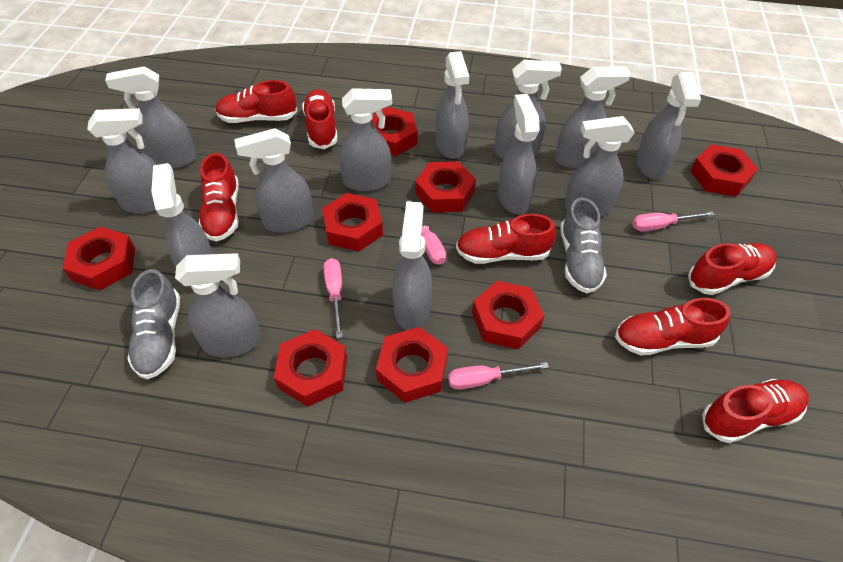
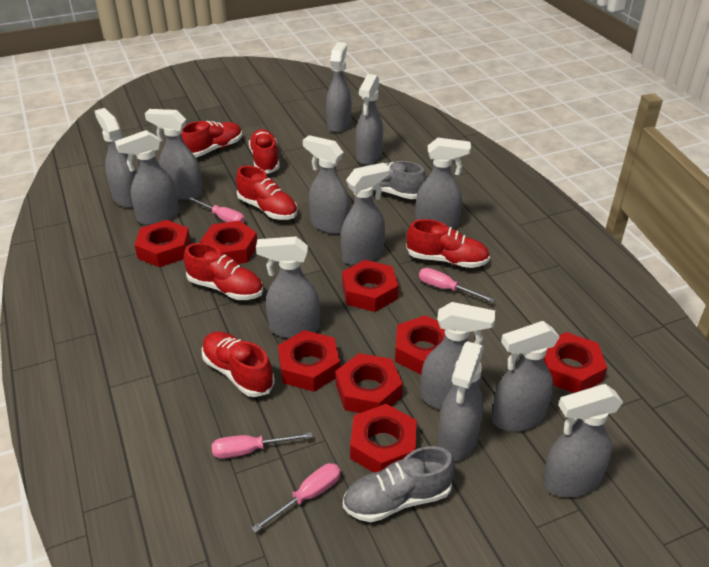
red shoe: 7 -> 6

